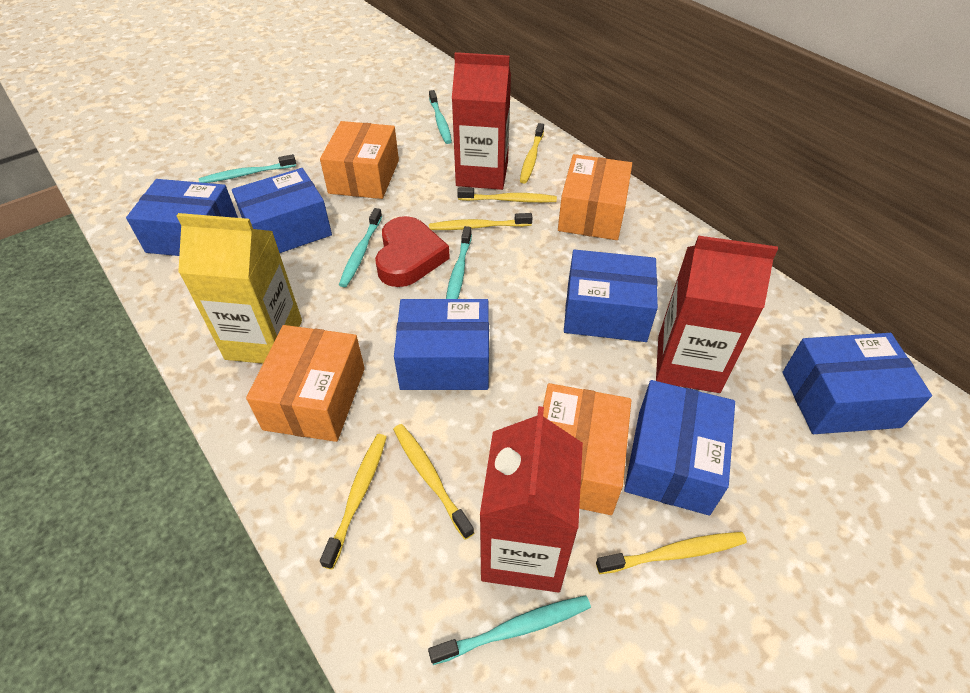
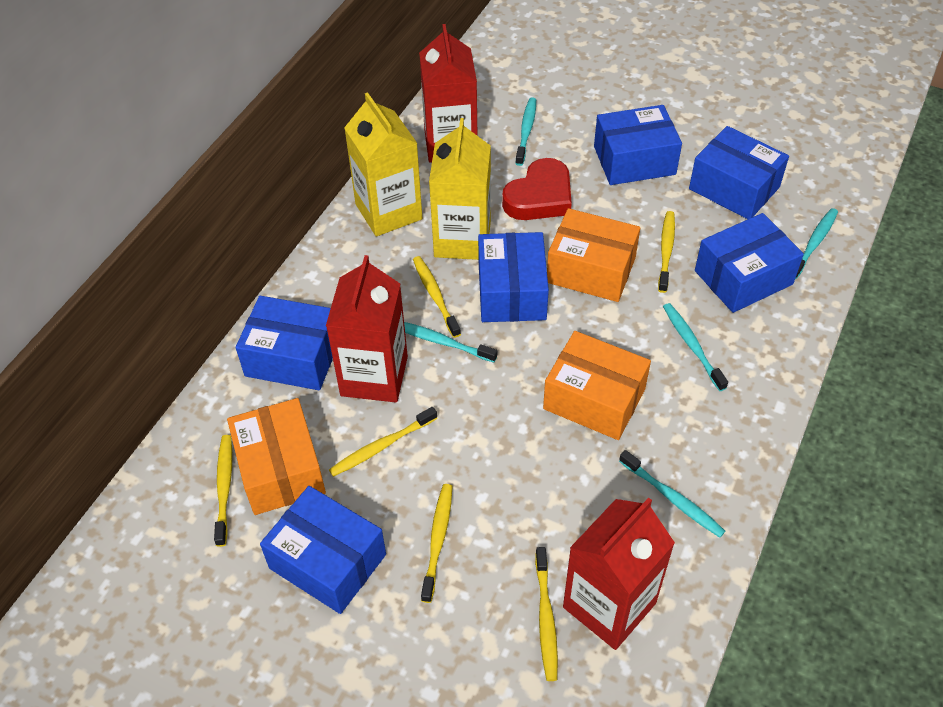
orange box: 4 -> 3
yellow carton: 1 -> 2

